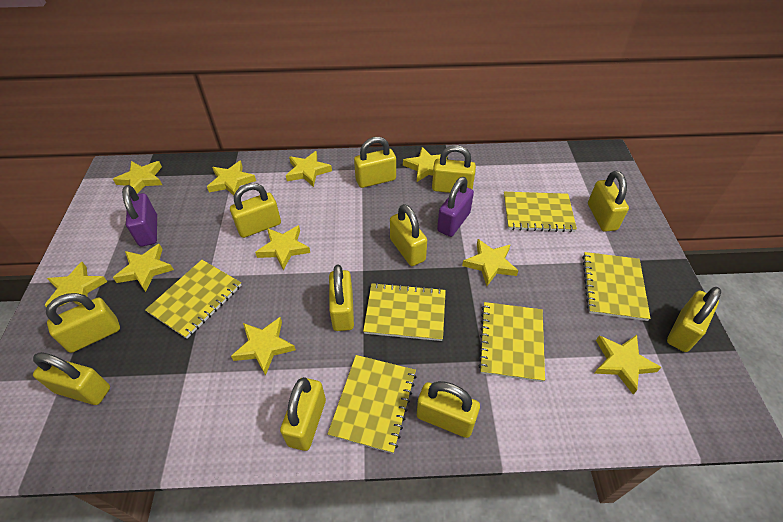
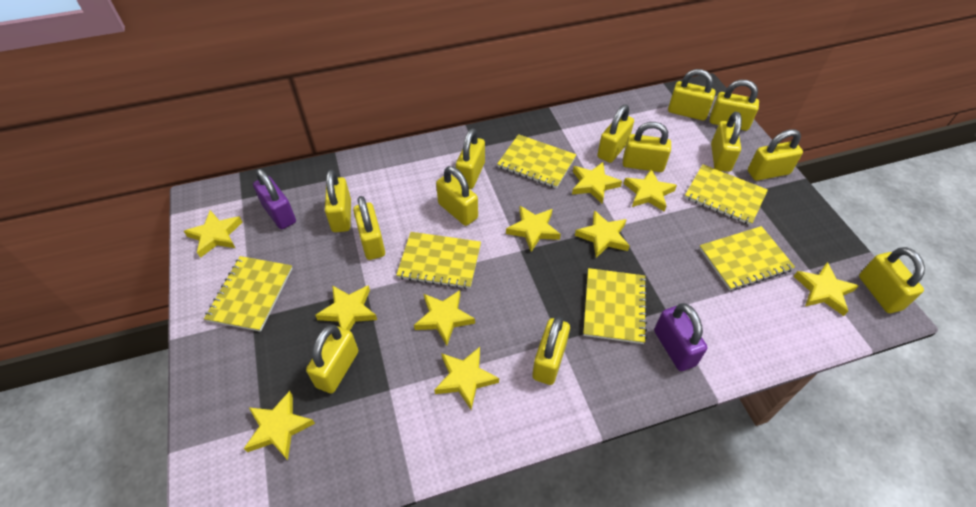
yellow padlock: 11 -> 13

